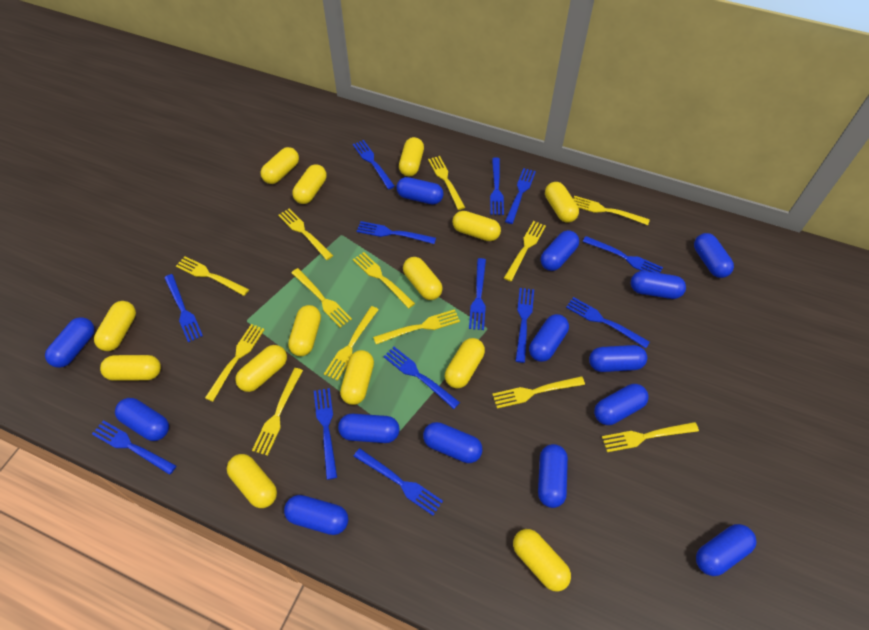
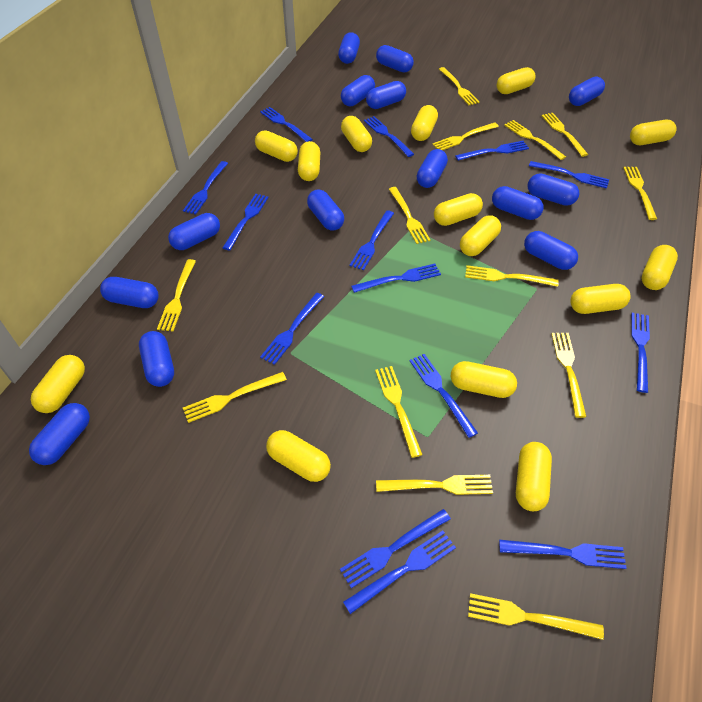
blue fork: 13 -> 14

